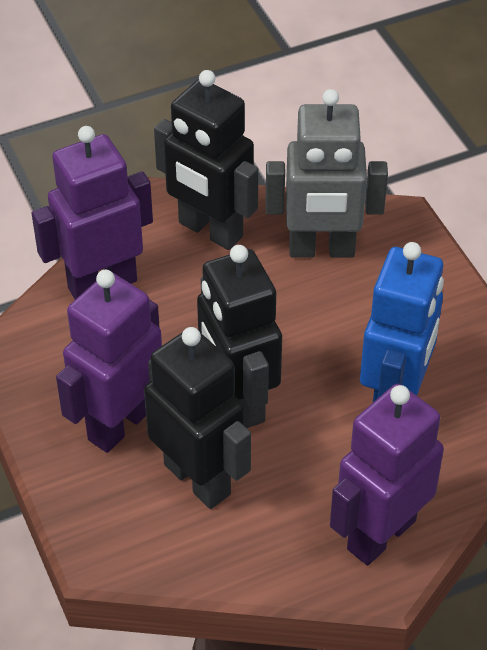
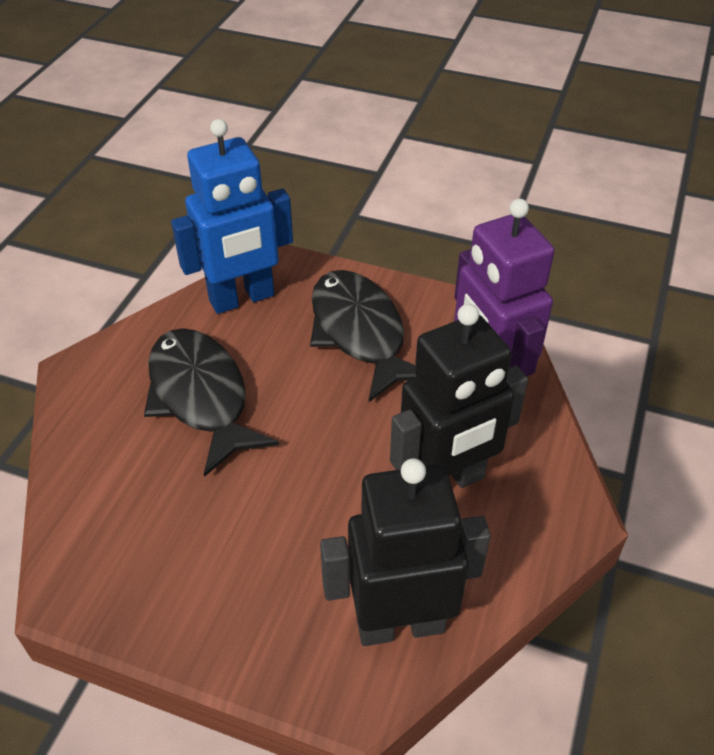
black fish: 0 -> 2
black robot: 3 -> 2
grey robot: 1 -> 0
purple robot: 3 -> 1

